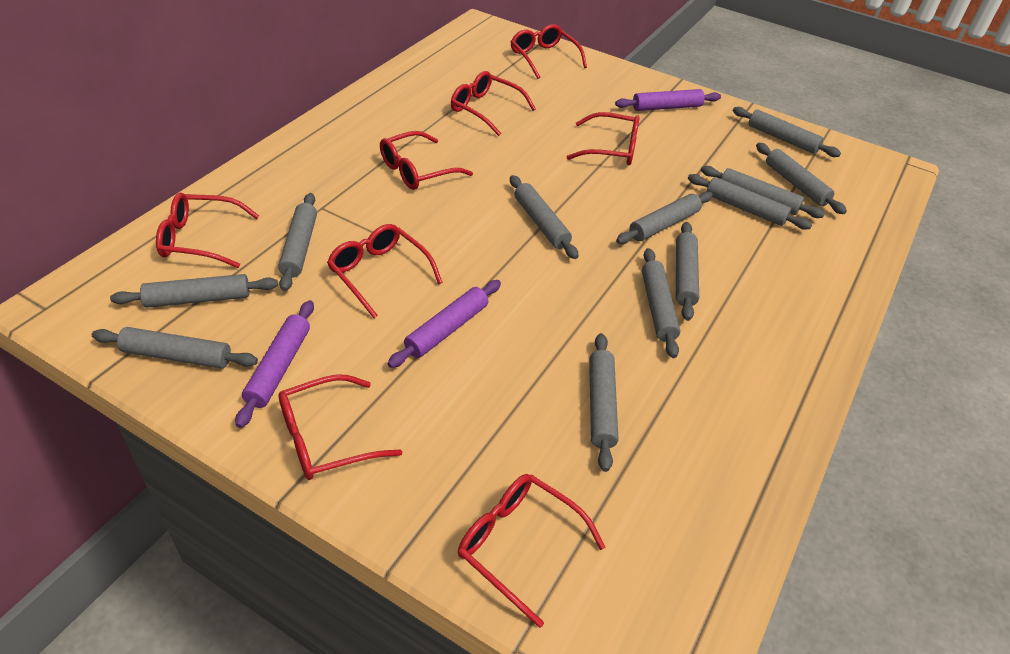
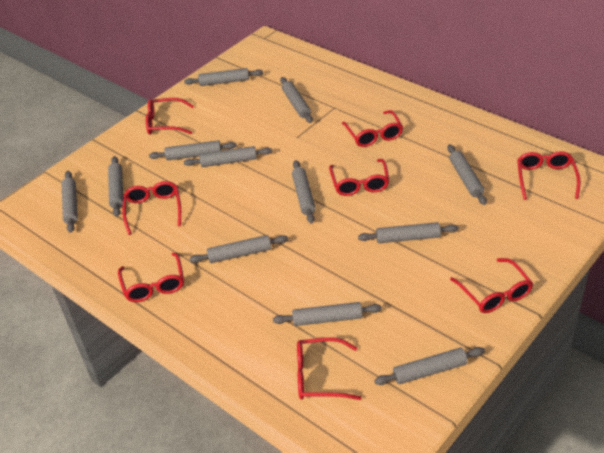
purple rolling pin: 3 -> 0

